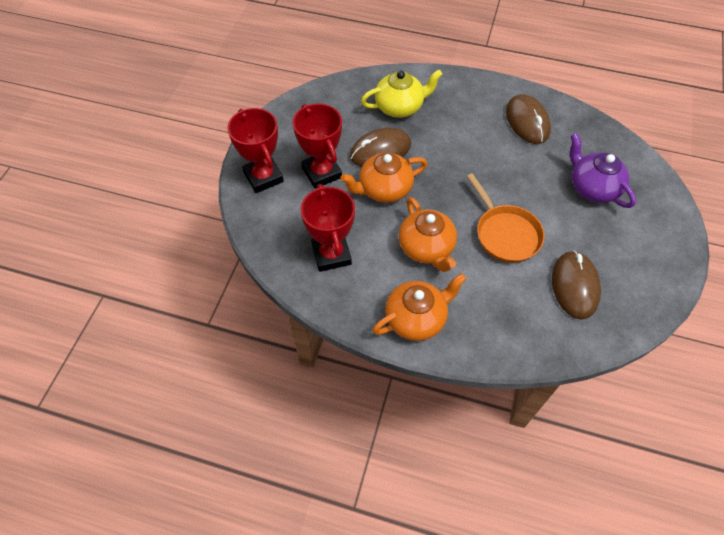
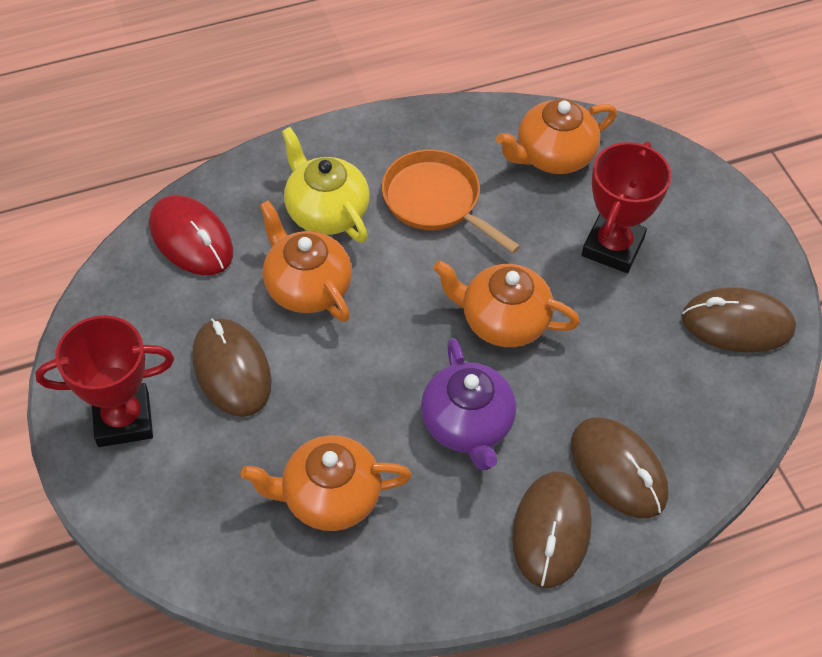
brown mouse: 3 -> 4
orange teapot: 3 -> 4
red mouse: 0 -> 1
red trophy: 3 -> 2

